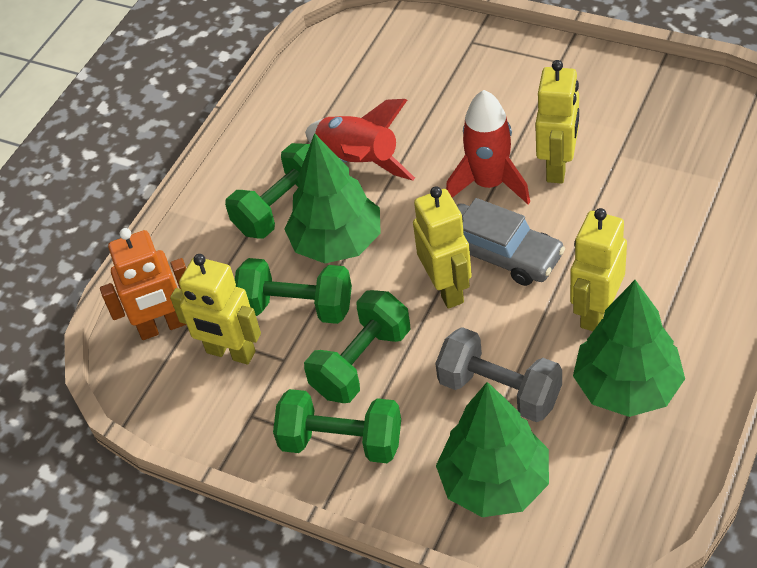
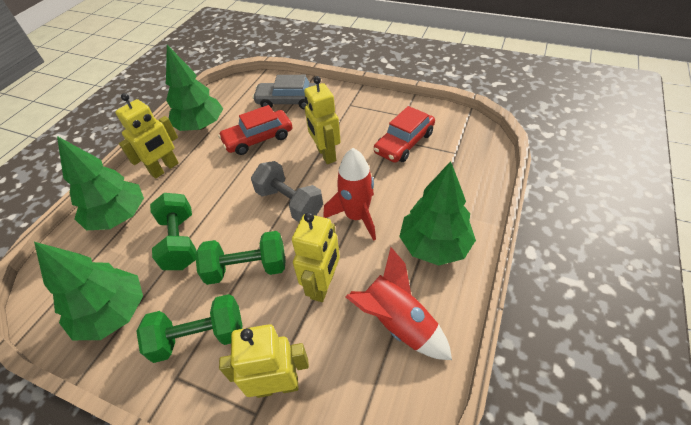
green dumbbell: 4 -> 3
green tree: 3 -> 4
orange robot: 1 -> 0
red car: 0 -> 2

